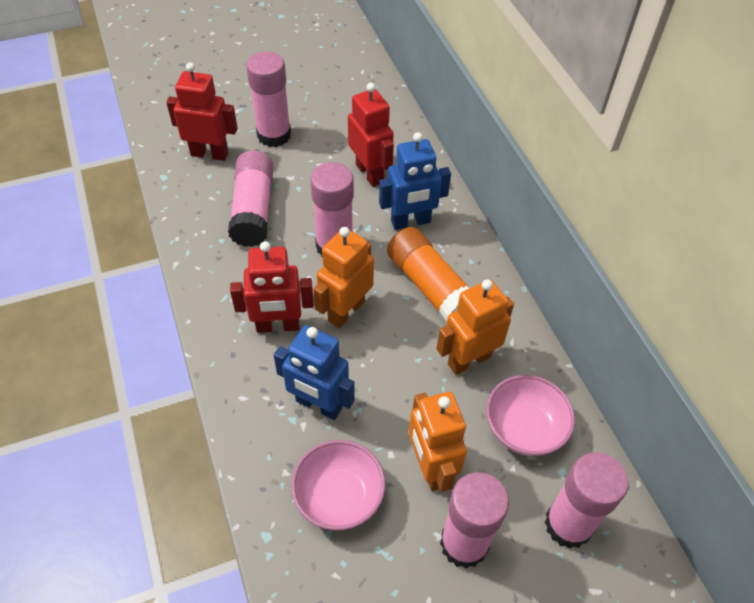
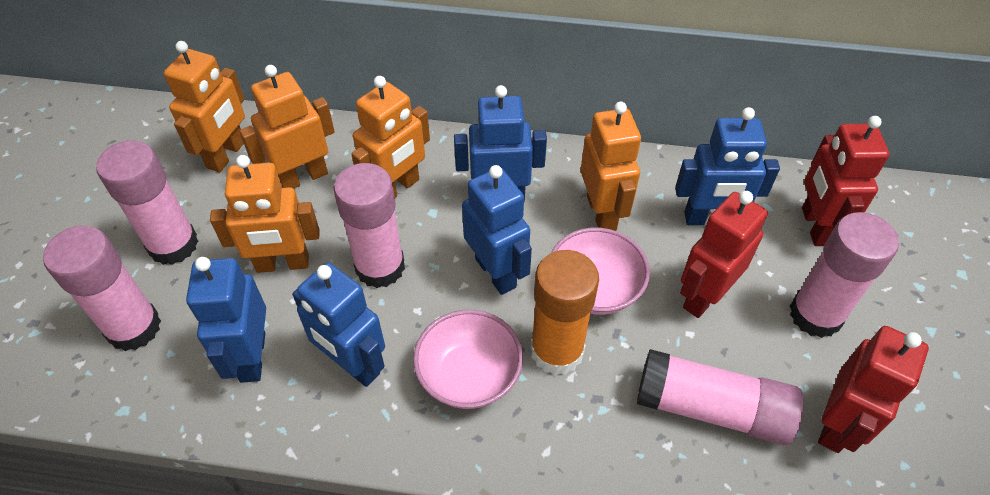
blue robot: 2 -> 5
orange robot: 3 -> 5

